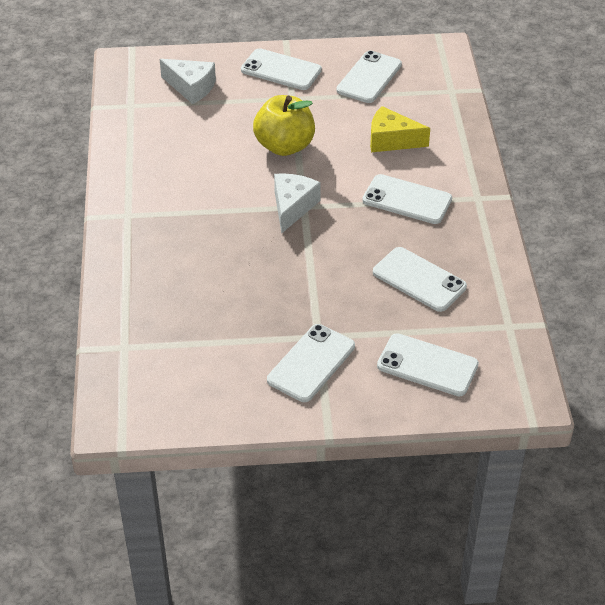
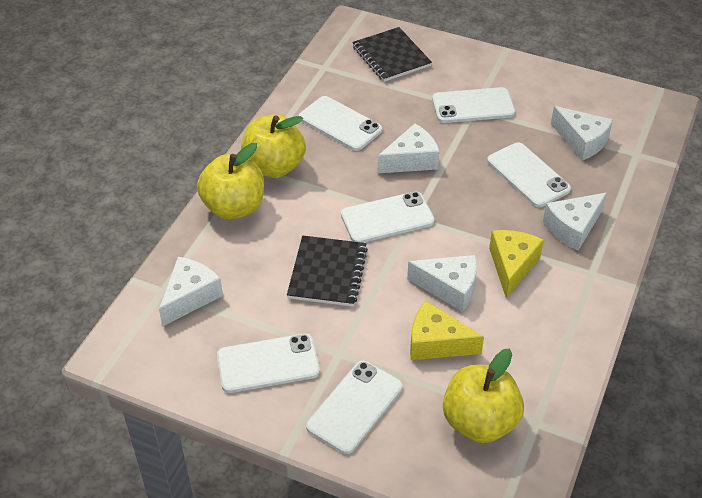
black notebook: 0 -> 2
white cheese: 2 -> 5
yellow apple: 1 -> 3
yellow cheese: 1 -> 2

